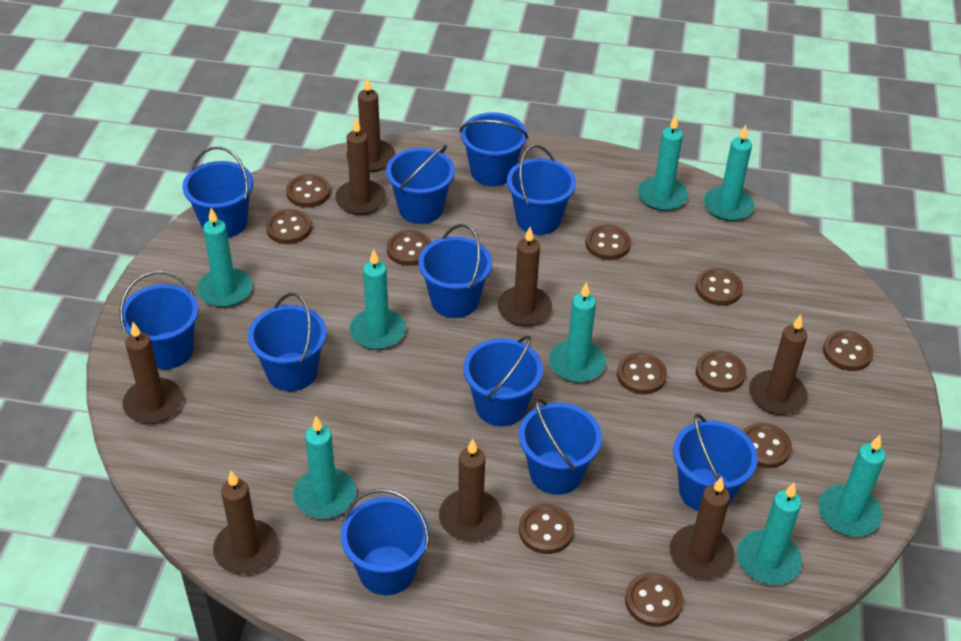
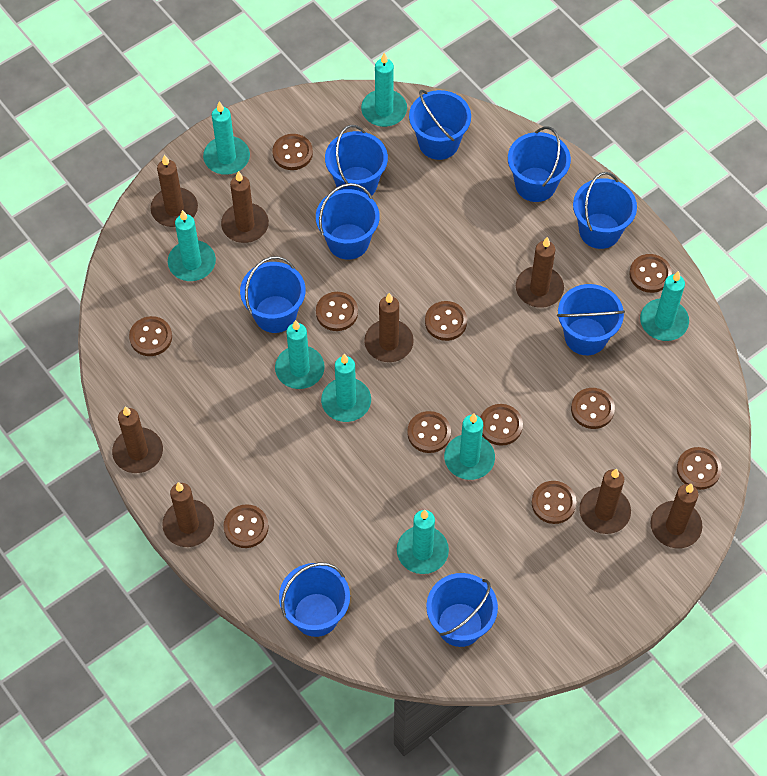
blue bucket: 11 -> 9

